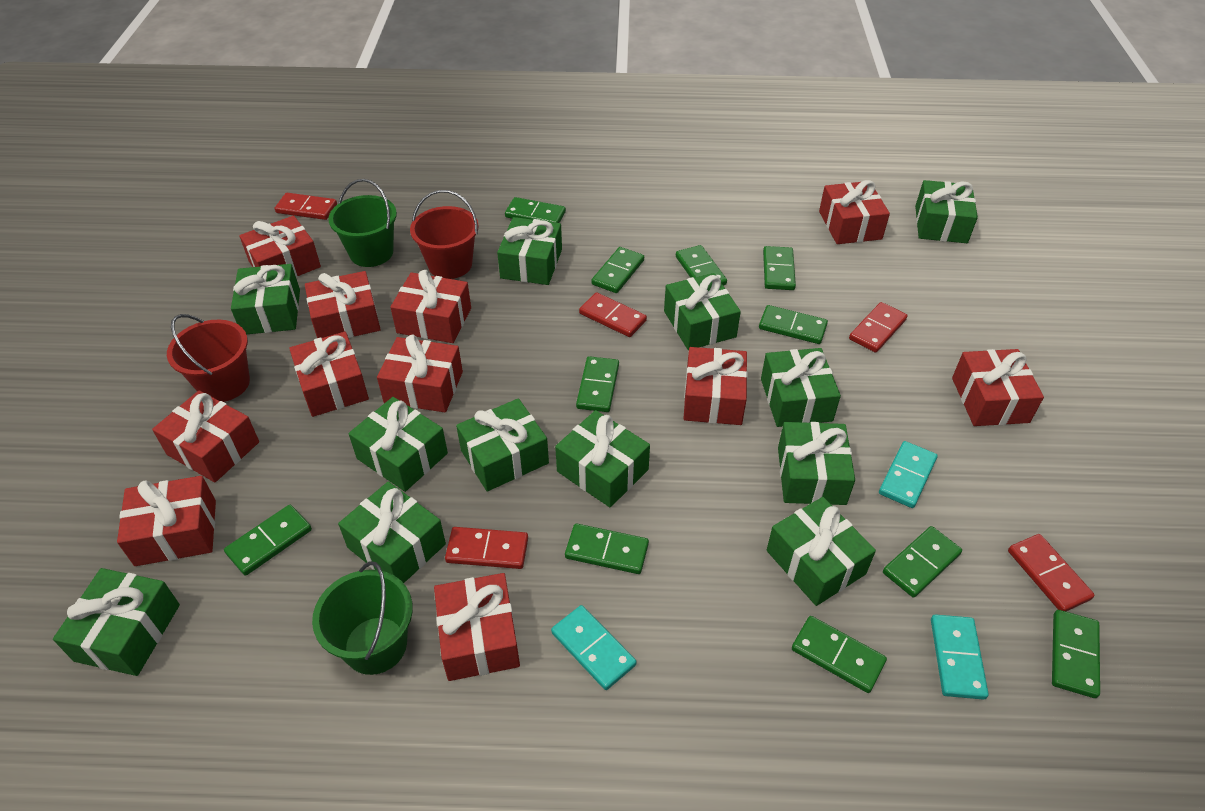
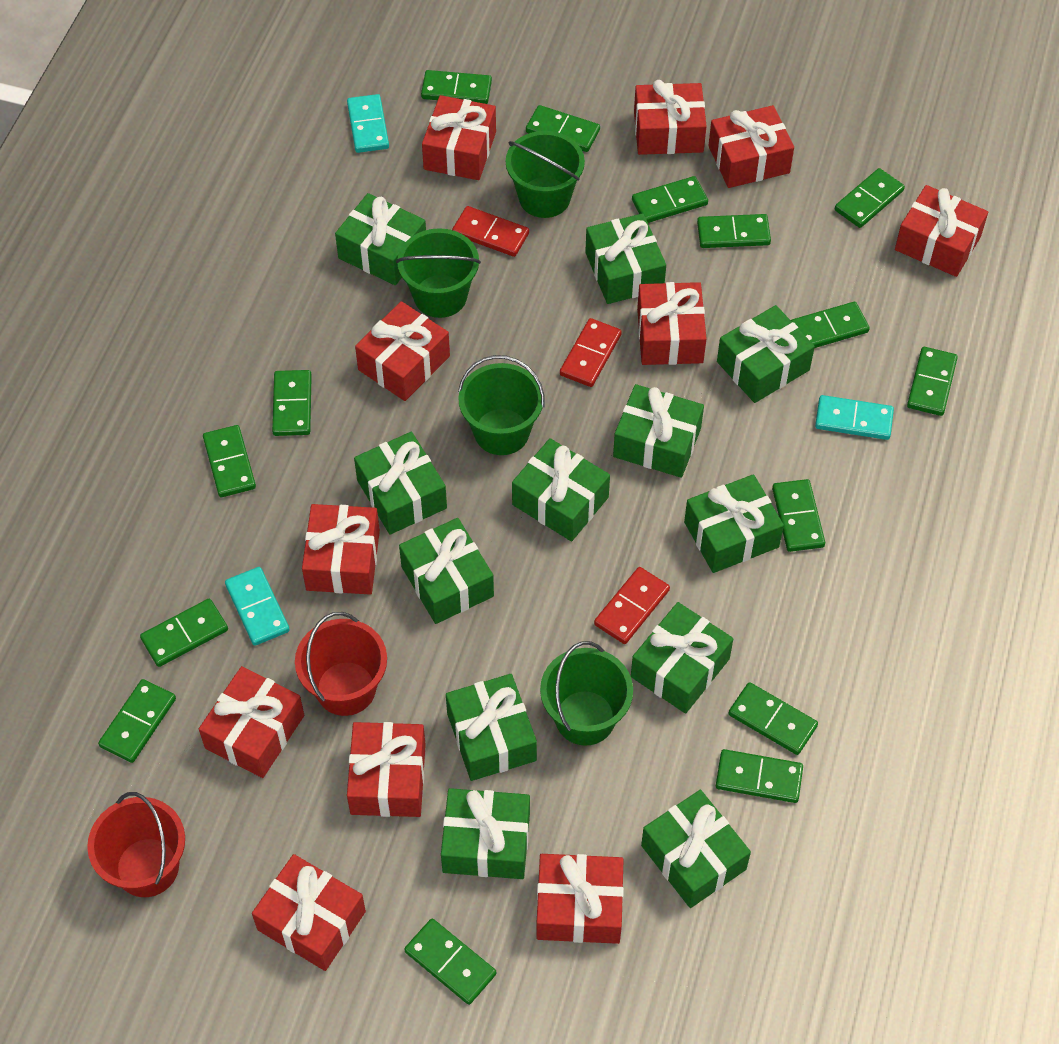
green bucket: 2 -> 4
green domino: 11 -> 15
red domino: 5 -> 3

